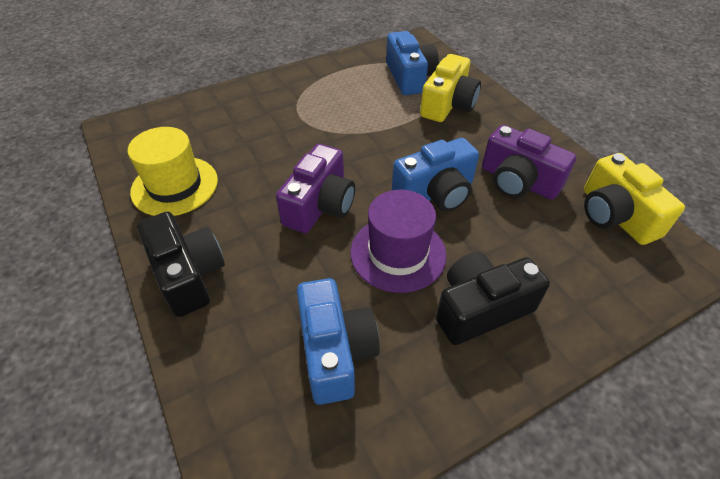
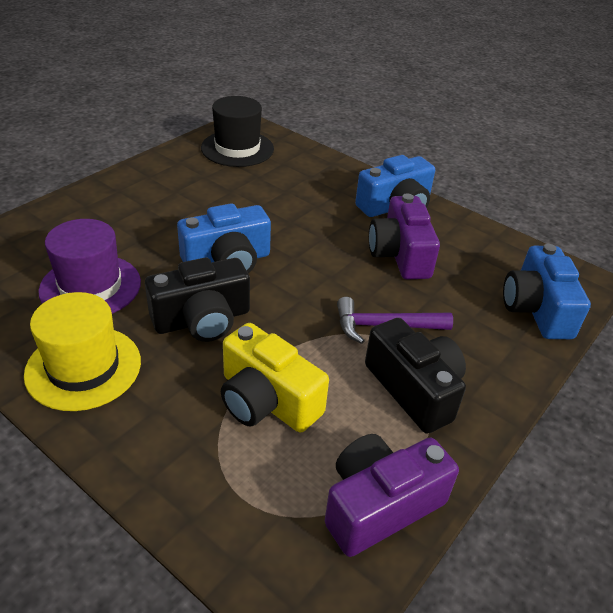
black hat: 0 -> 1
purple hammer: 0 -> 1
yellow camera: 2 -> 1

